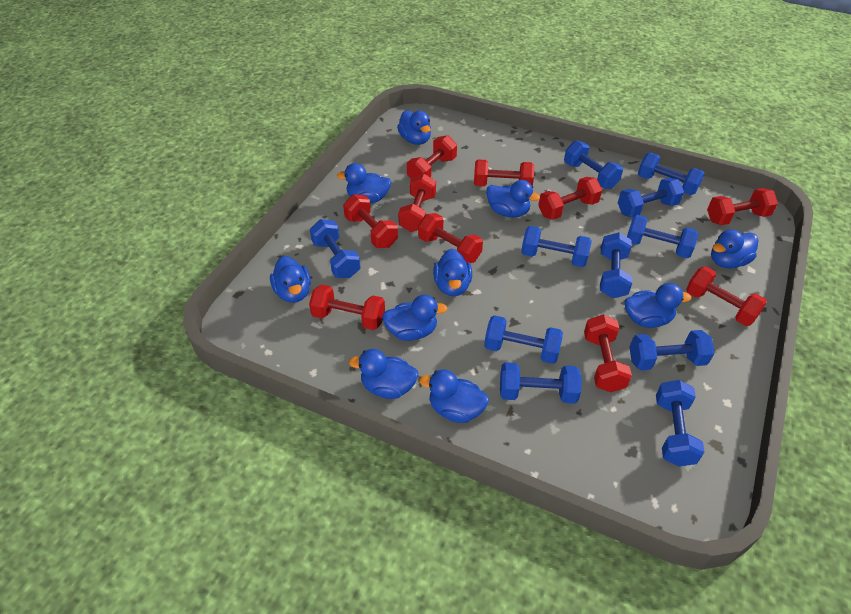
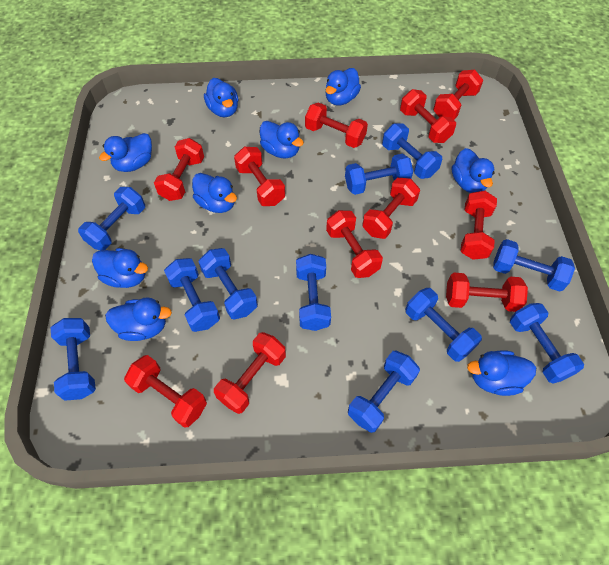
blue duck: 10 -> 9
red dumbbell: 10 -> 11

